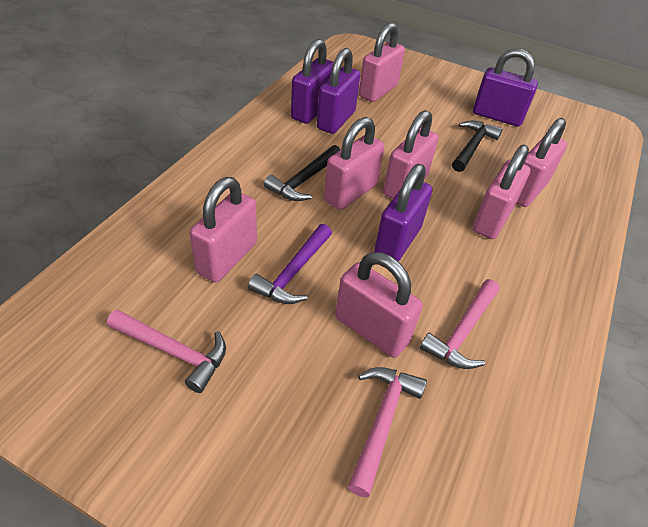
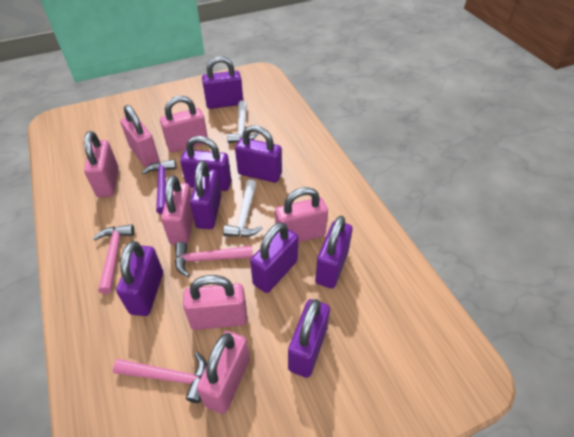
black hammer: 2 -> 0
purple padlock: 4 -> 8
white hammer: 0 -> 2

